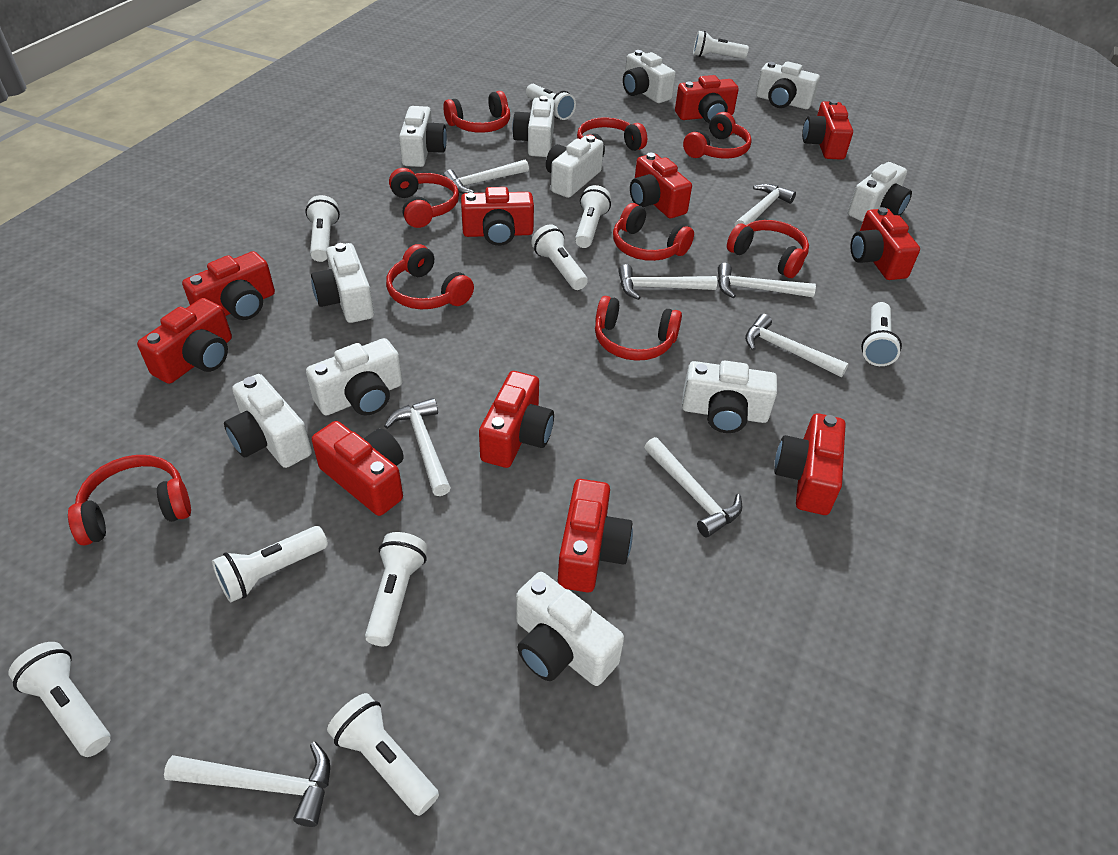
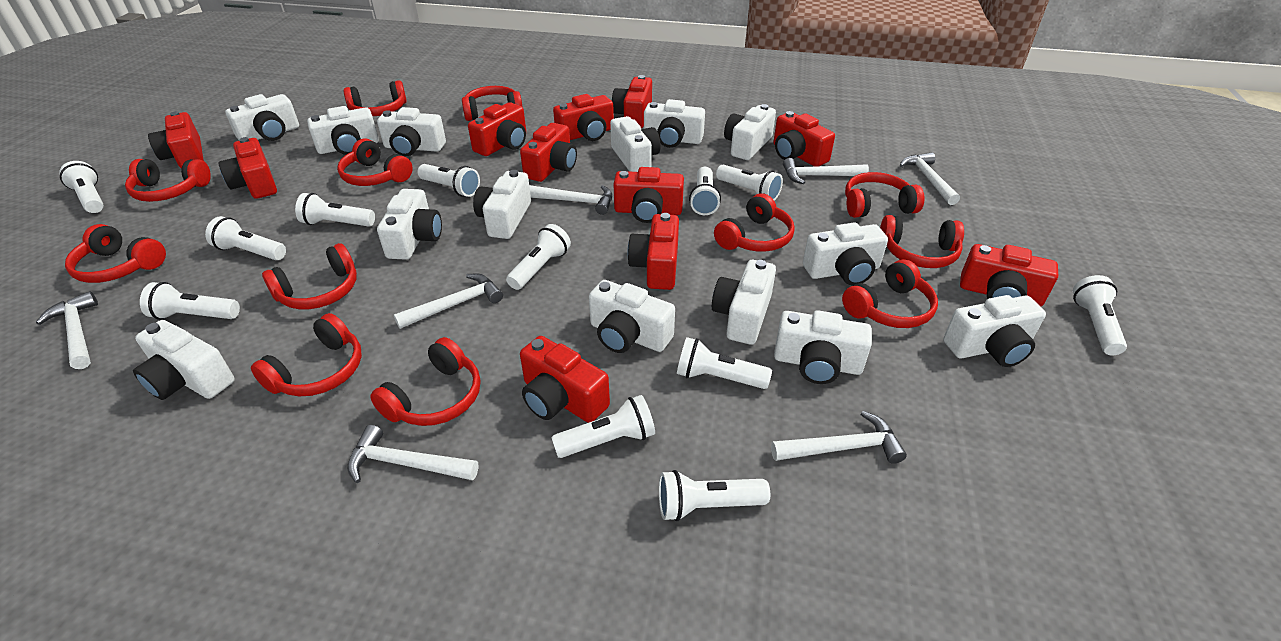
red headphones: 9 -> 12
white camera: 11 -> 14
white flashlight: 10 -> 12
white hammer: 8 -> 7

